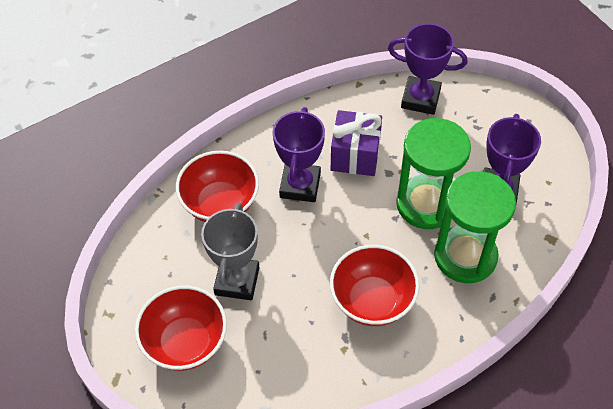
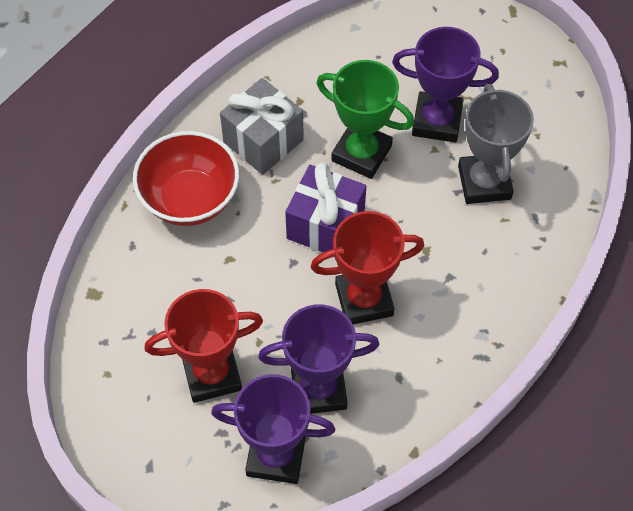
green hourglass: 2 -> 0
green trophy: 0 -> 1
grey gift: 0 -> 1
red bowl: 3 -> 1
red trophy: 0 -> 2

